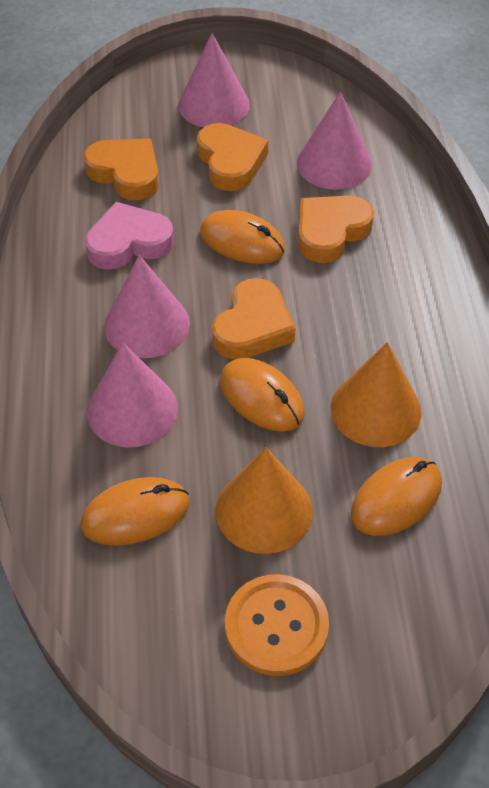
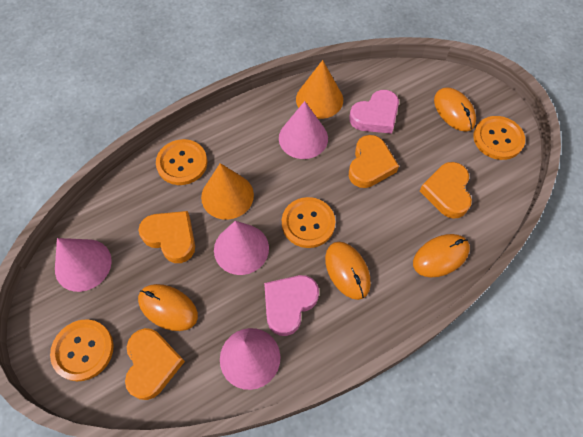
orange button: 1 -> 4
pink heart: 1 -> 2

